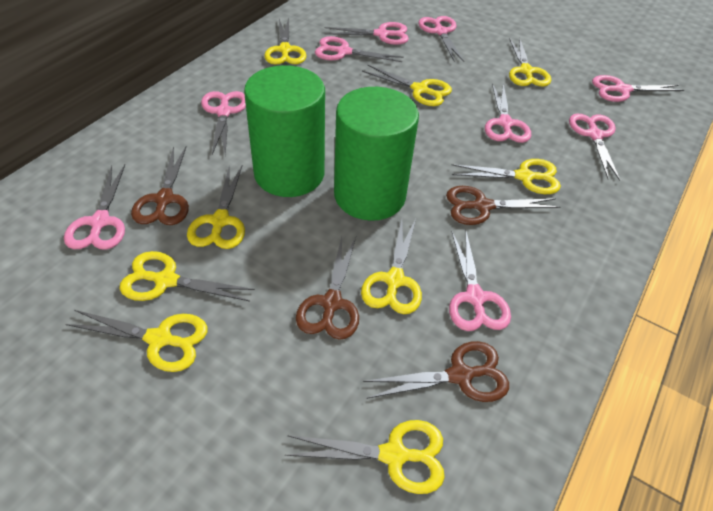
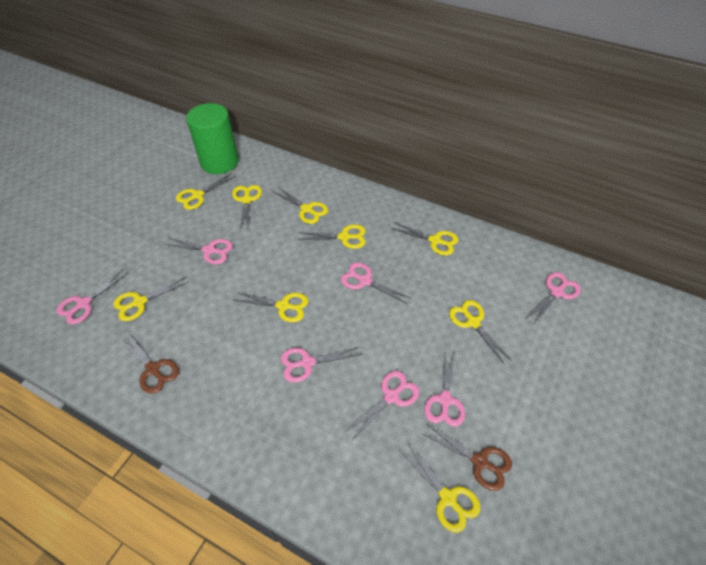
brown scissors: 4 -> 2
green cylinder: 2 -> 1
pink scissors: 9 -> 7

